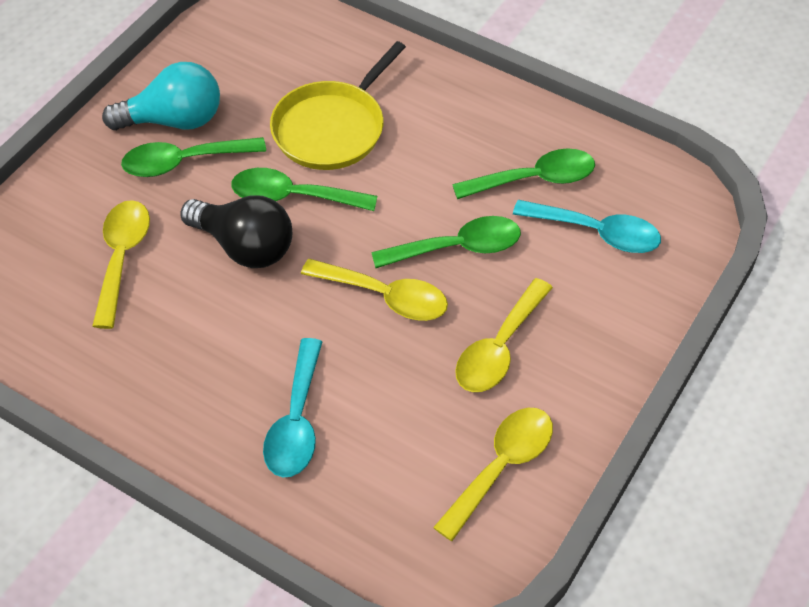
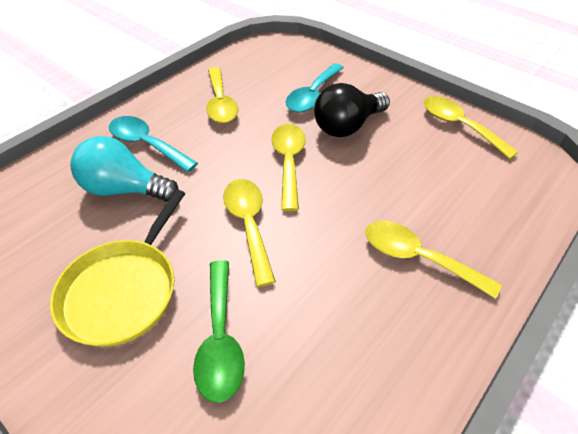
green spoon: 4 -> 1
yellow spoon: 4 -> 5

